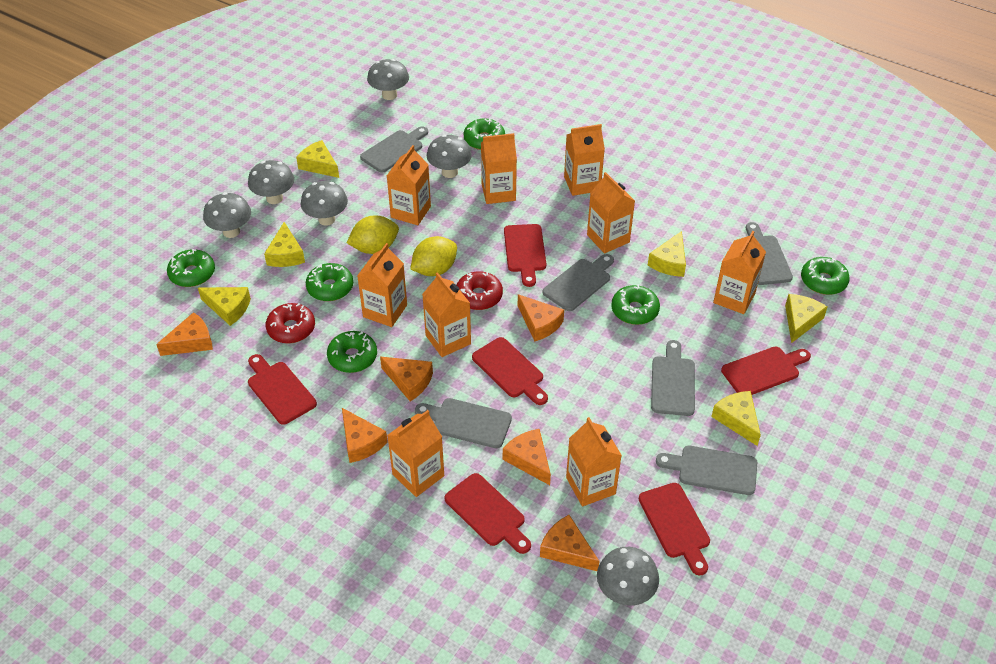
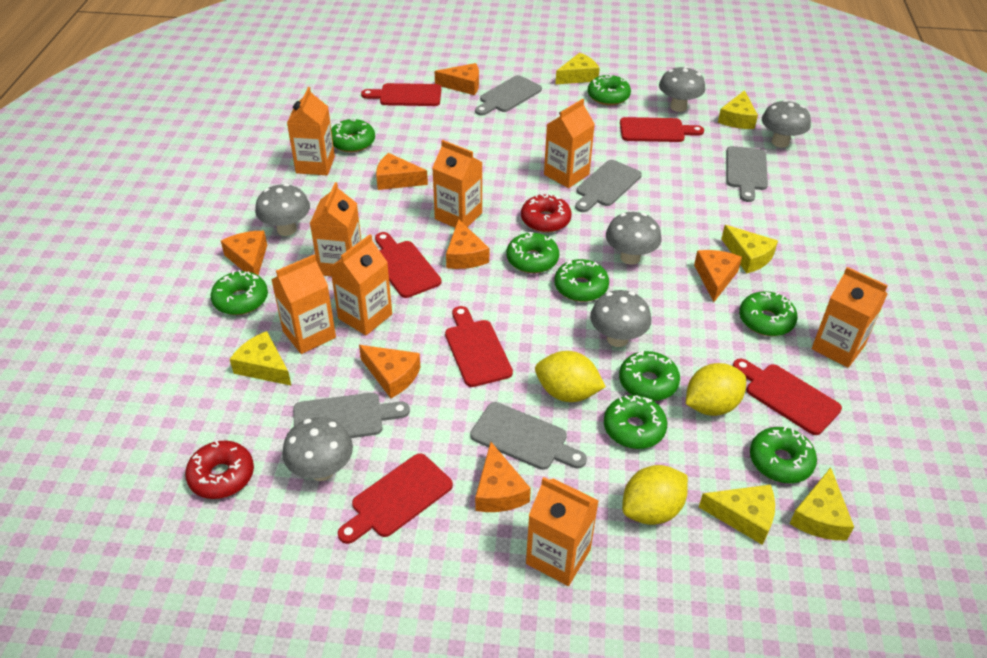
green donut: 6 -> 9
grey cutting board: 6 -> 5
orange carton: 9 -> 8
orange cheese: 6 -> 7
yellow lemon: 2 -> 3

